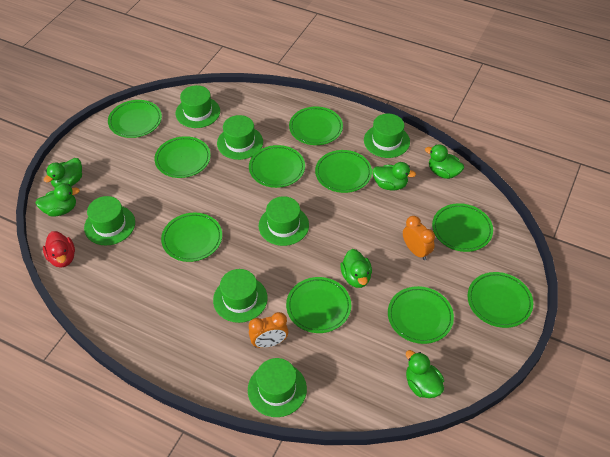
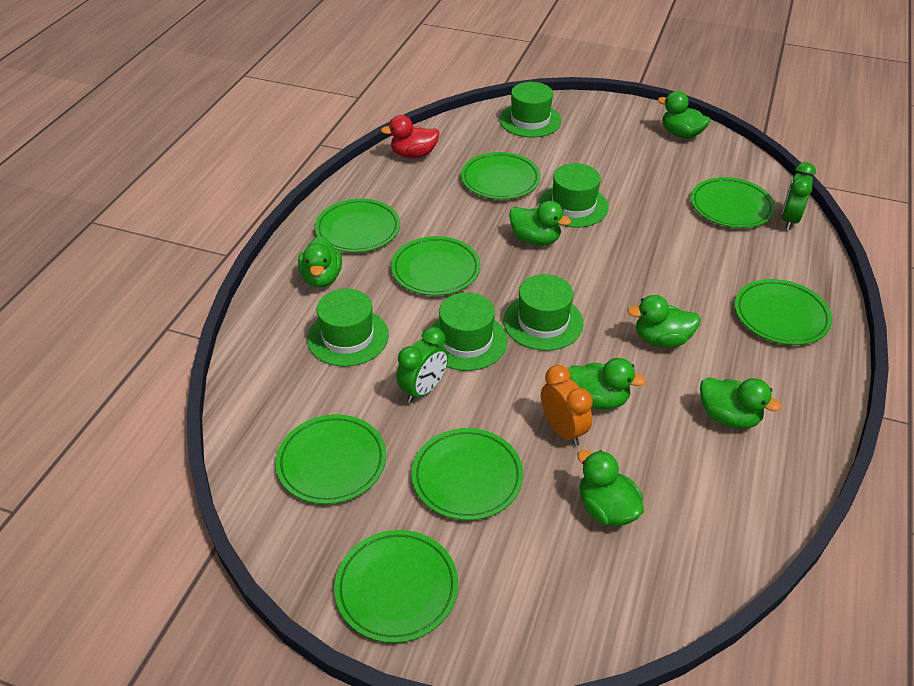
green clock: 0 -> 2
green duck: 6 -> 7
green hat: 7 -> 5
green plate: 10 -> 8
orange clock: 2 -> 1

